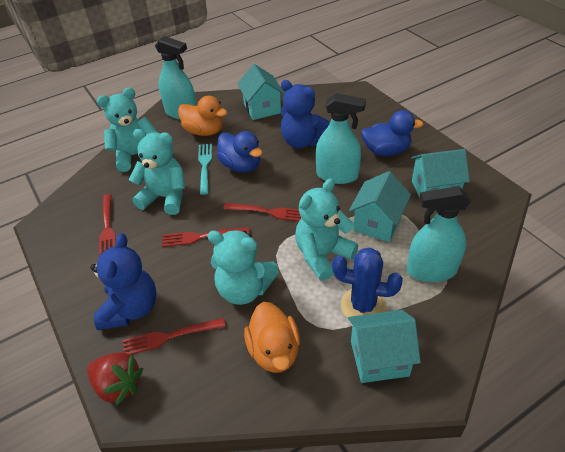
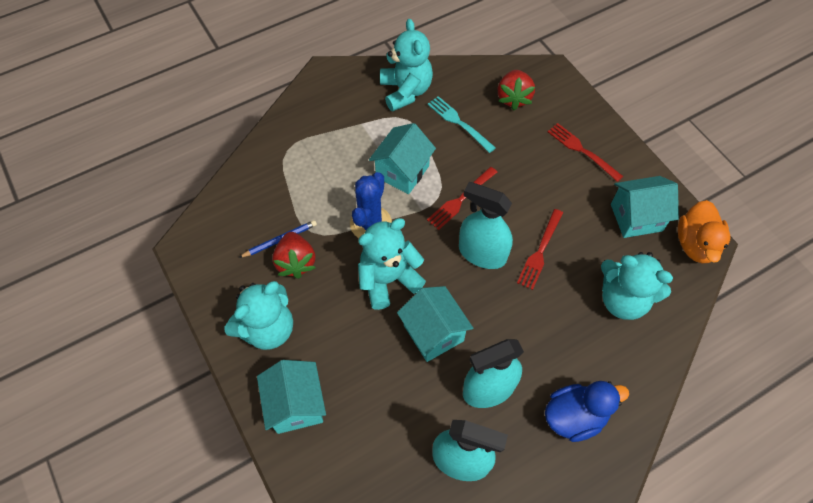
blue duck: 2 -> 1
blue pencil: 0 -> 1
blue teddy bear: 2 -> 0
orange duck: 2 -> 1
red fork: 4 -> 3
red strawberry: 1 -> 2

